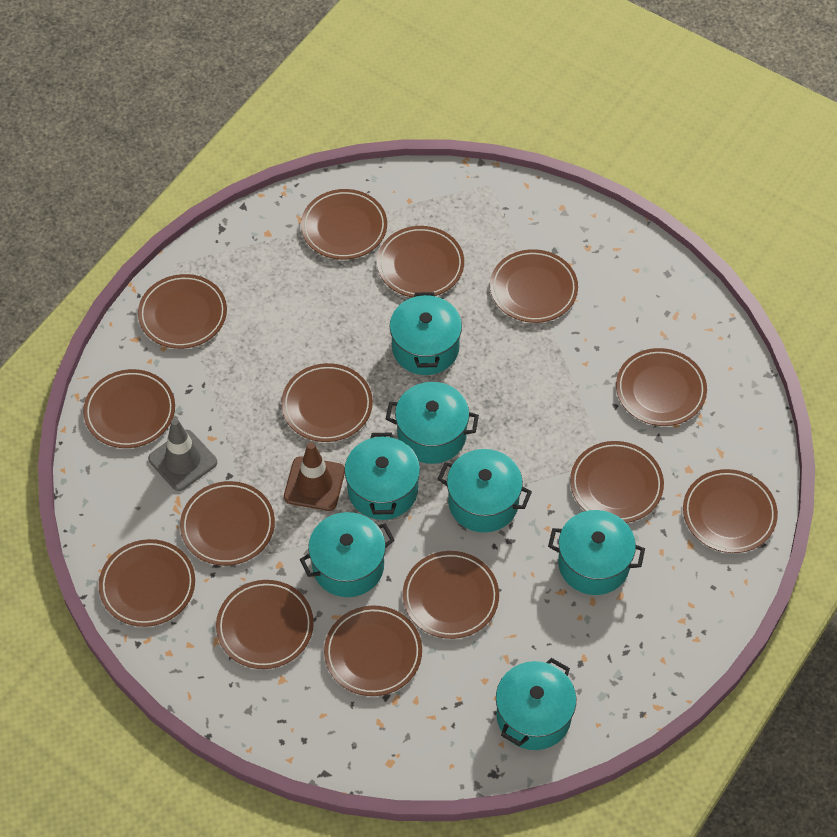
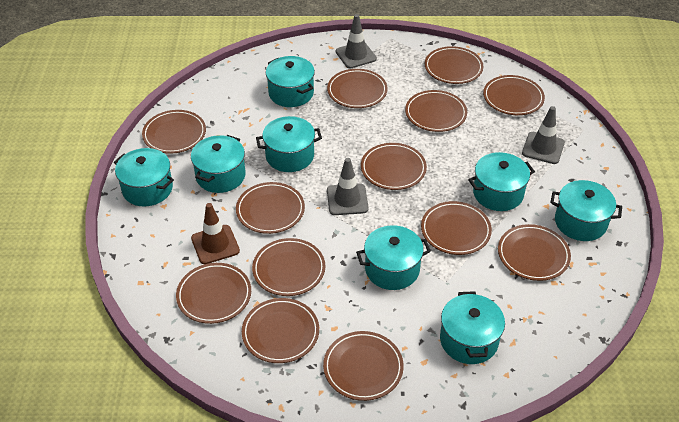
brown plate: 14 -> 13
grey traffic cone: 1 -> 3
turquoise pot: 7 -> 8

